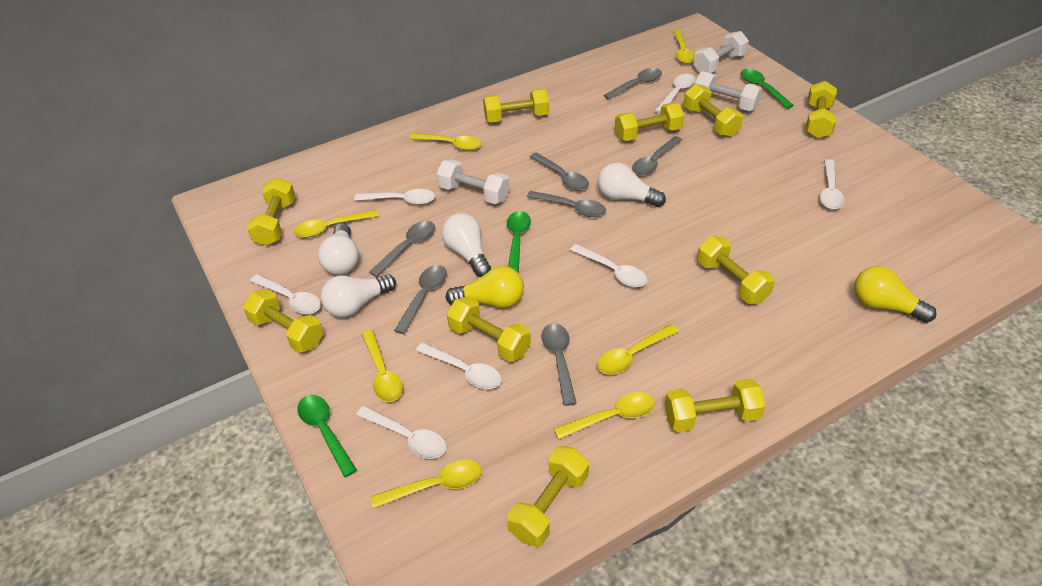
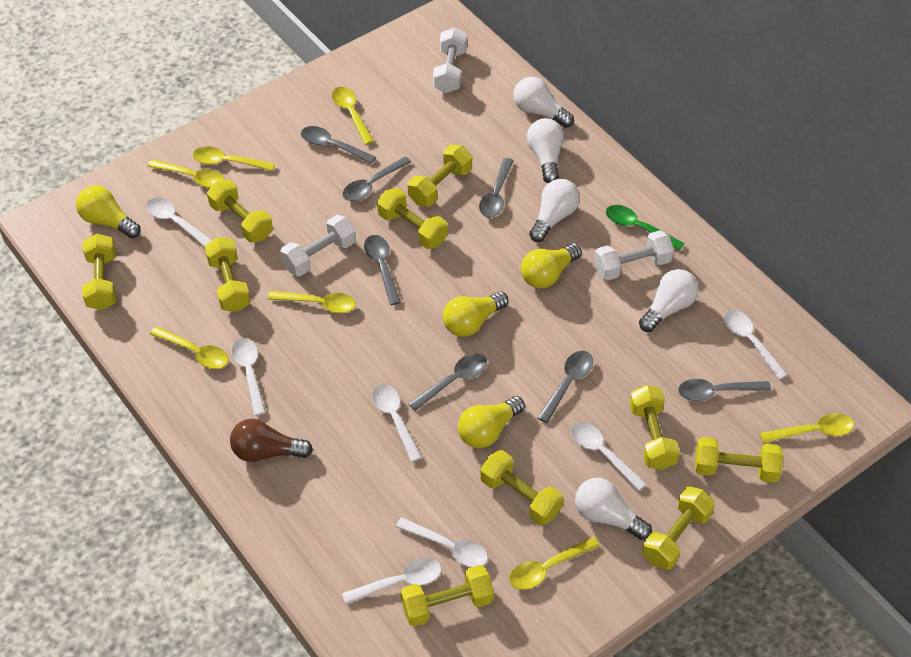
brown light bulb: 0 -> 1
green spoon: 3 -> 1
white light bulb: 4 -> 5
yellow light bulb: 2 -> 4

